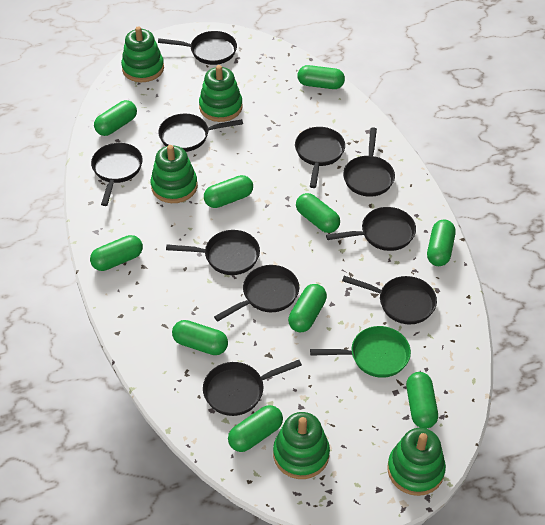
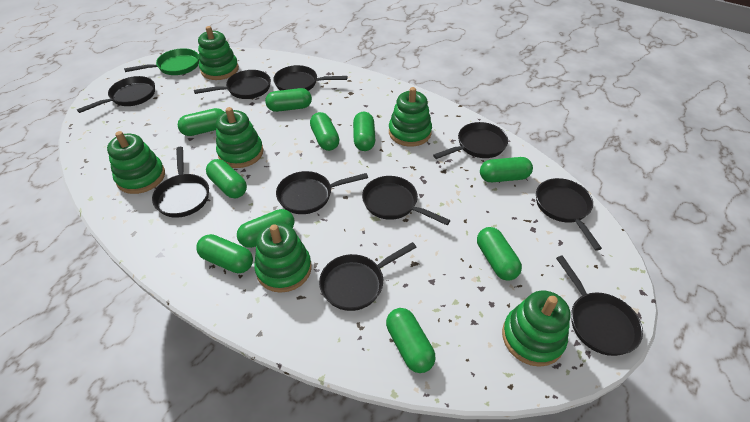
green stacking toy: 5 -> 6

